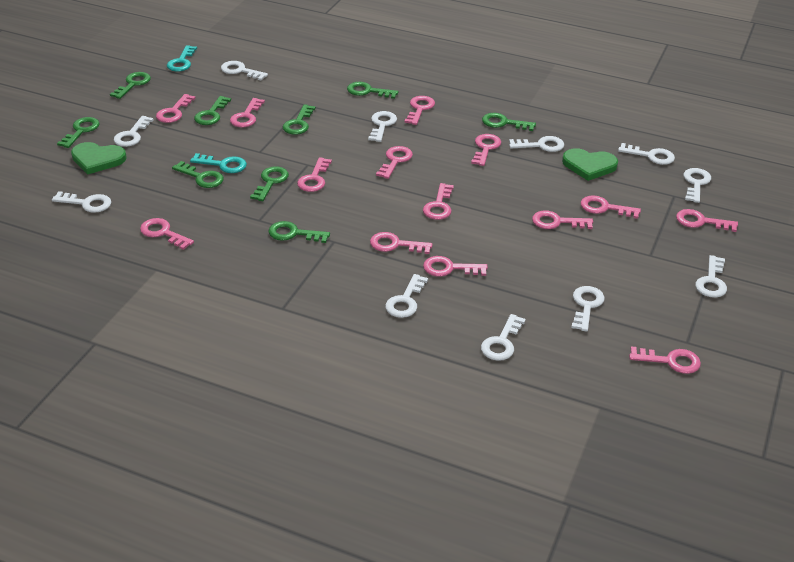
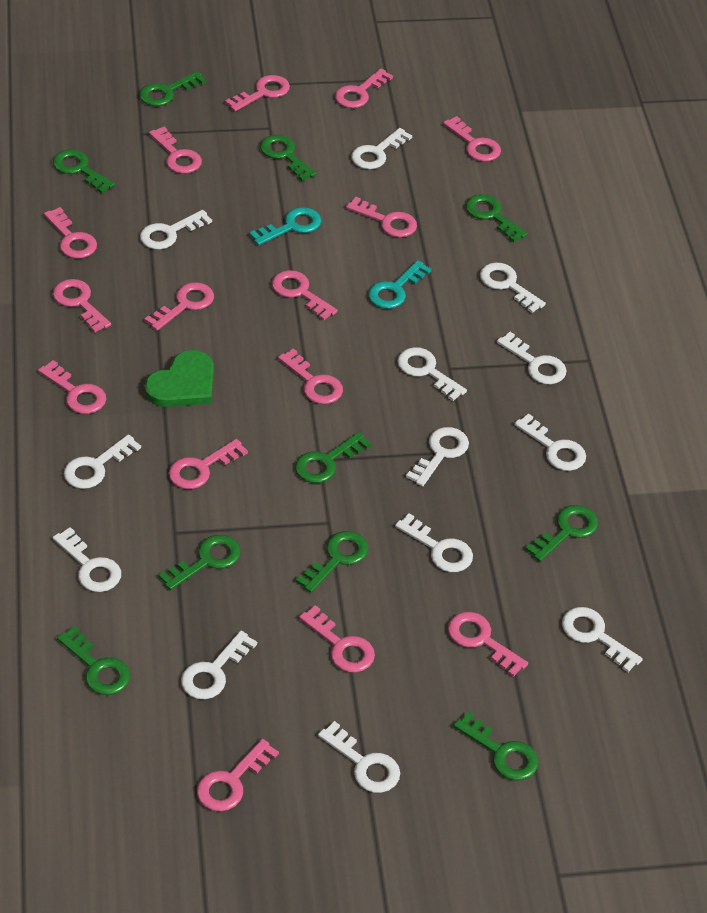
green heart: 2 -> 1
green key: 9 -> 10
pink key: 14 -> 15
white key: 11 -> 13

